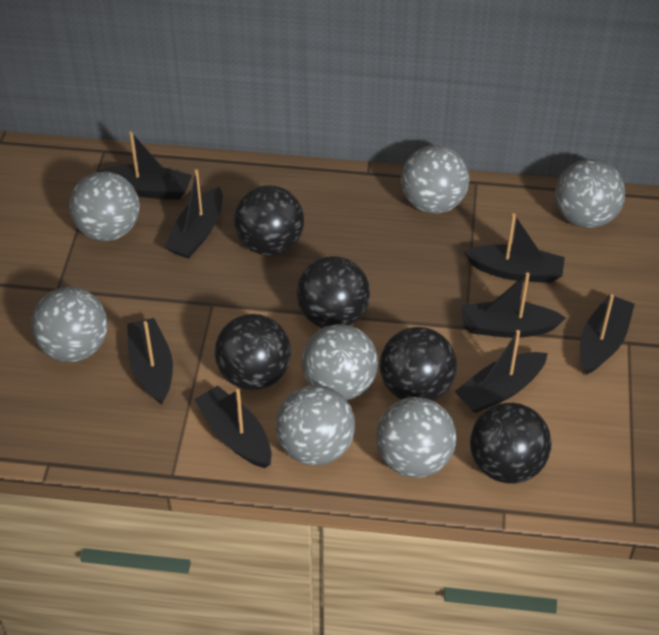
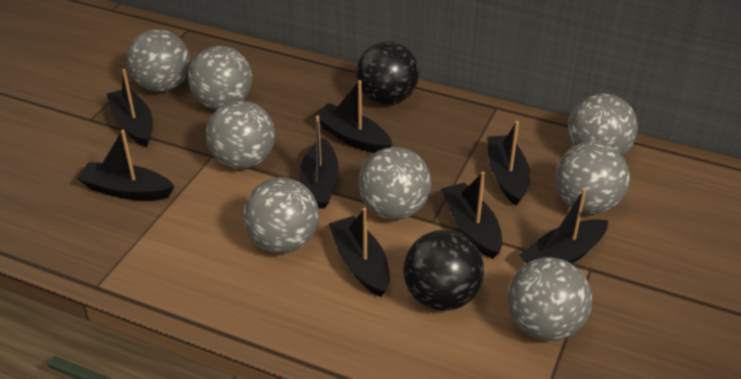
black ball: 5 -> 2
grey ball: 7 -> 8

